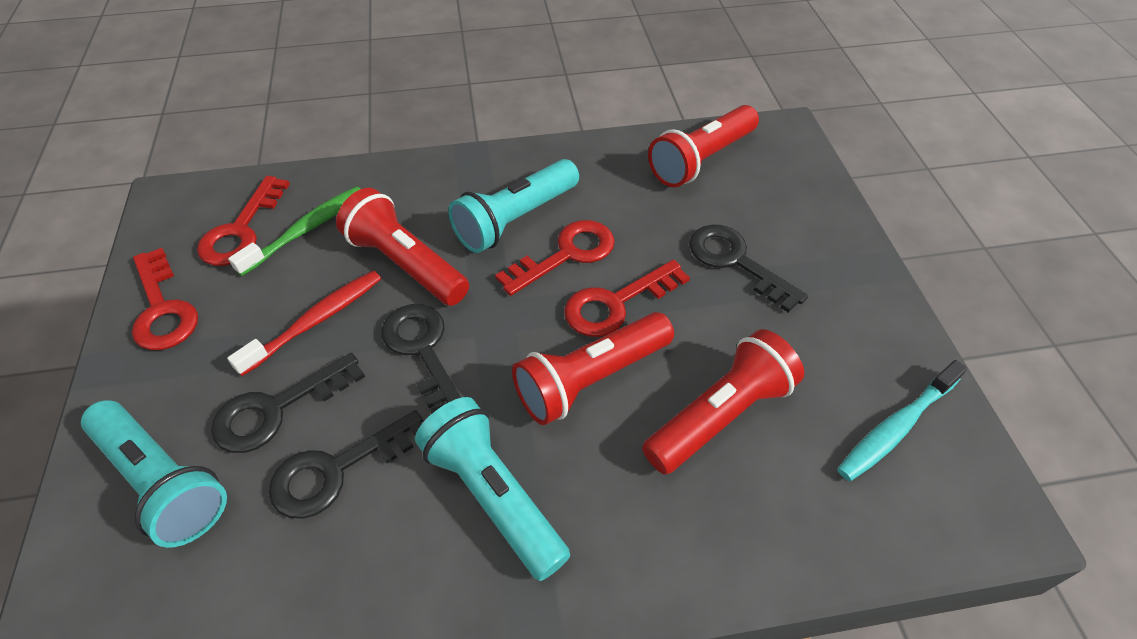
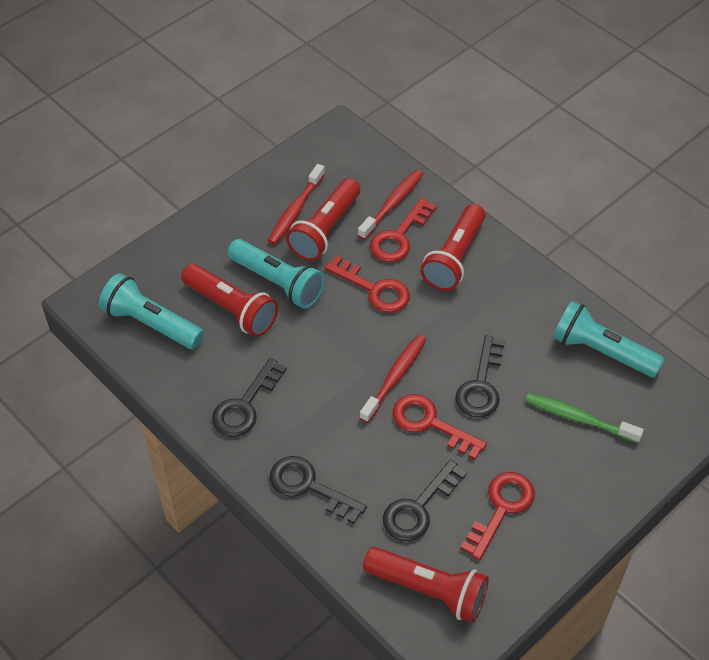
red toothbrush: 1 -> 3
turquoise toothbrush: 1 -> 0

